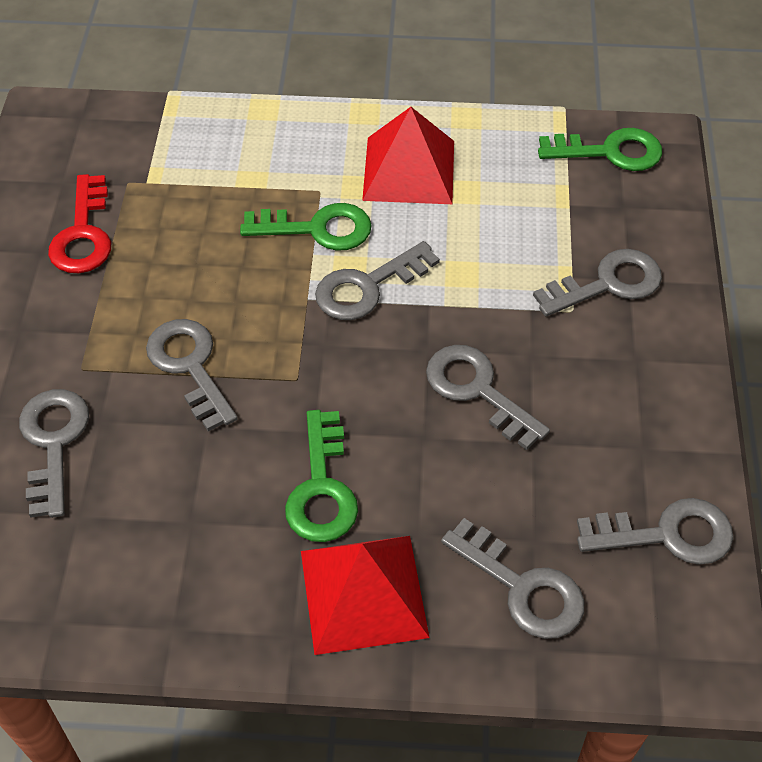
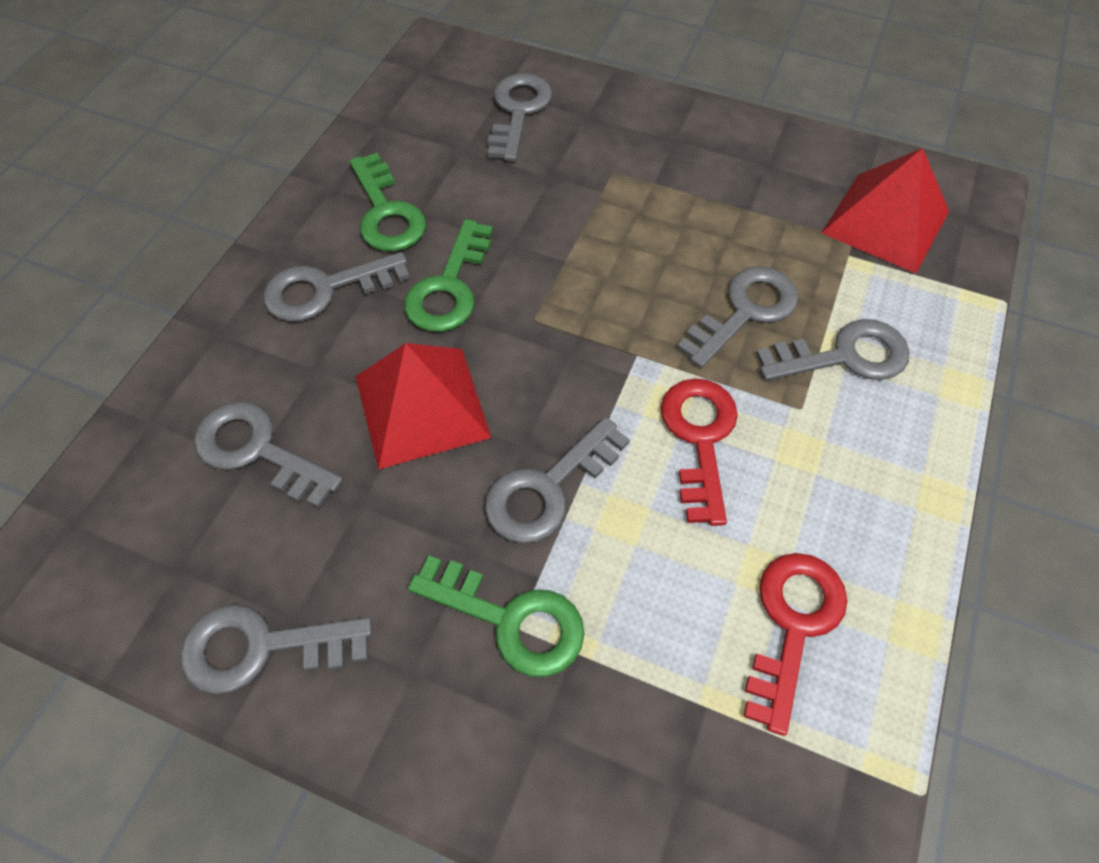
red key: 1 -> 2

